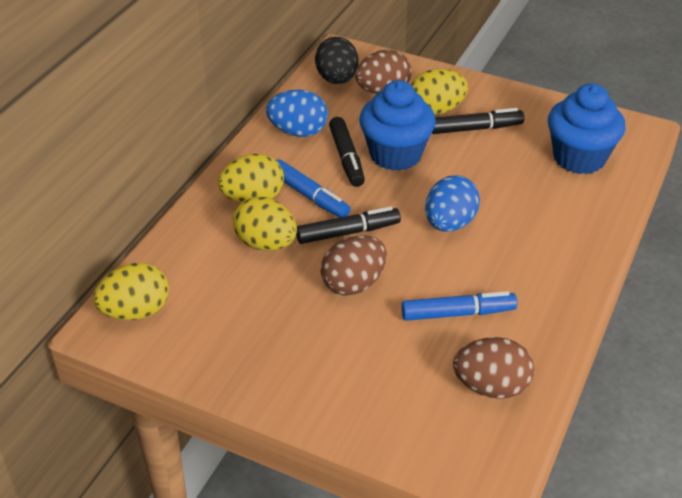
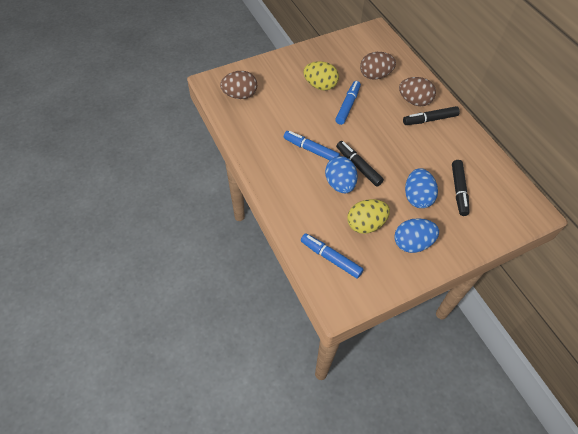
black egg: 1 -> 0
blue cupcake: 2 -> 0
blue egg: 2 -> 3
blue marker: 2 -> 3
yellow egg: 4 -> 2

